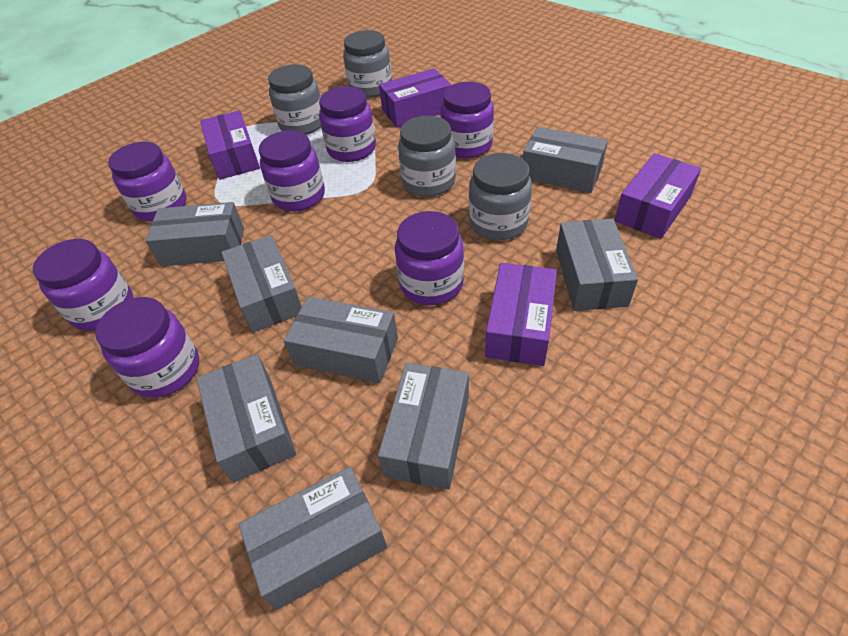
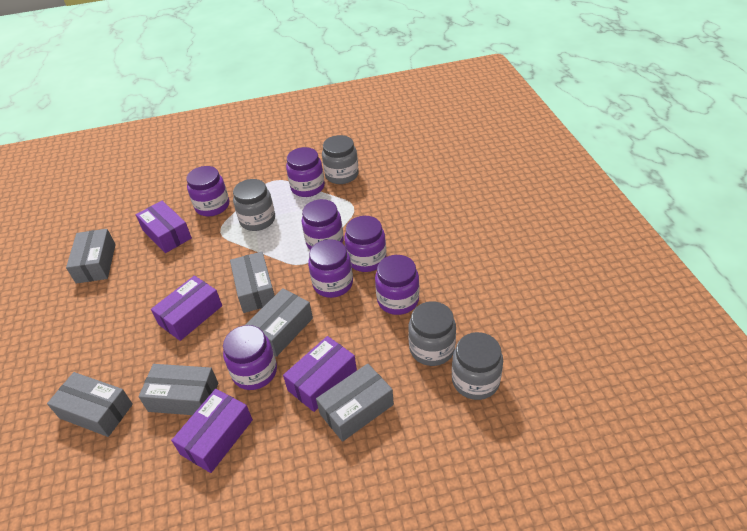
grey box: 8 -> 6

